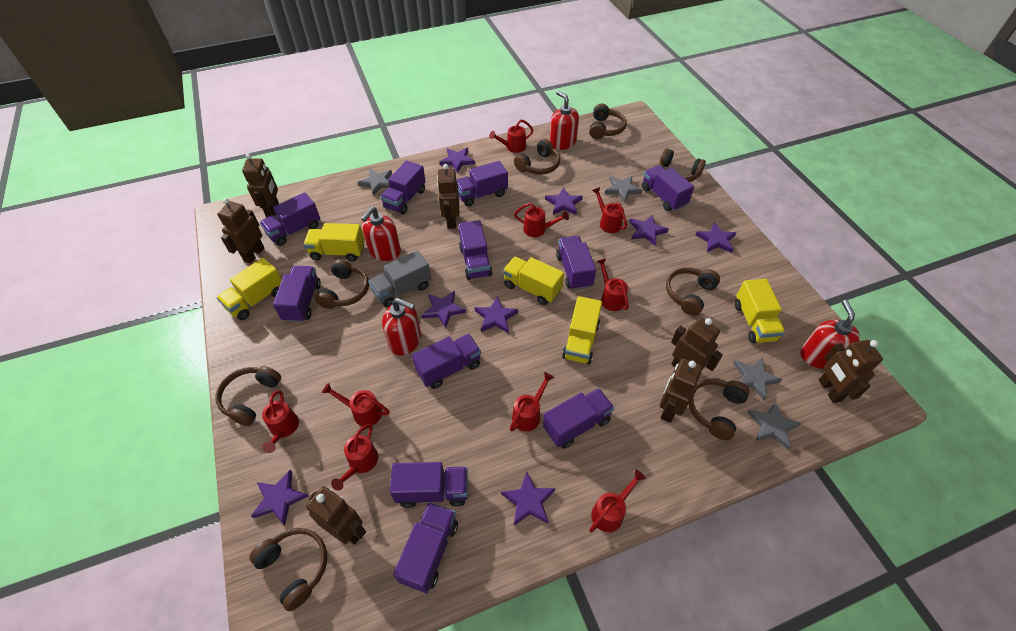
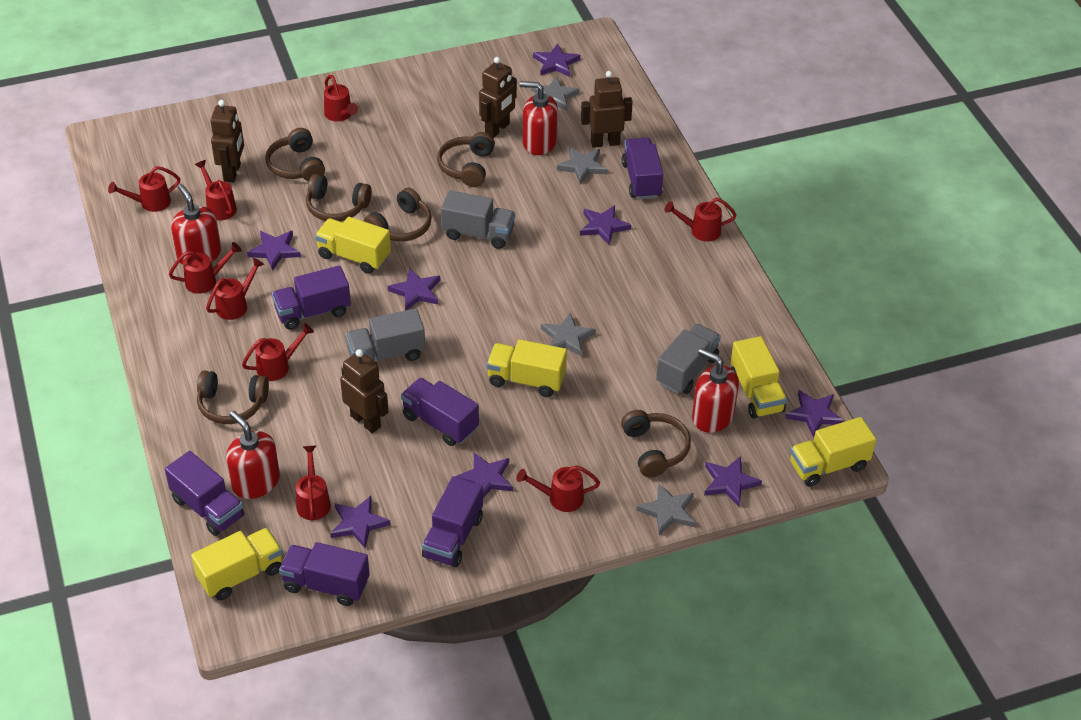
brown headphones: 8 -> 6
brown robot: 7 -> 4
grey truck: 1 -> 3
purple truck: 11 -> 6

